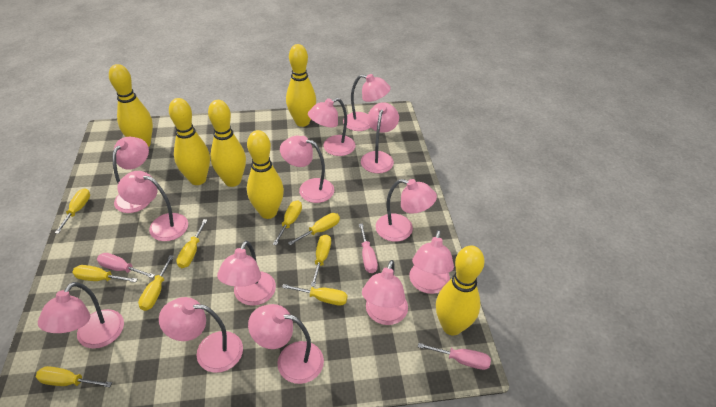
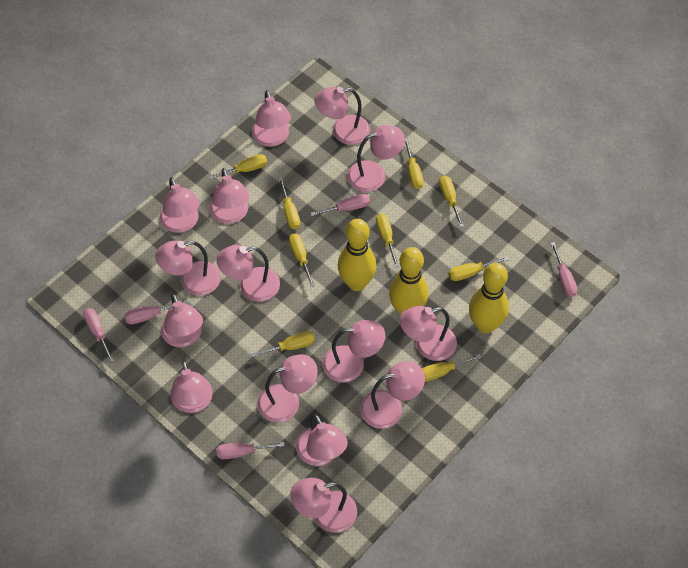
pink lamp: 13 -> 15
pink screwdriver: 3 -> 5
yellow bowling pin: 6 -> 3

